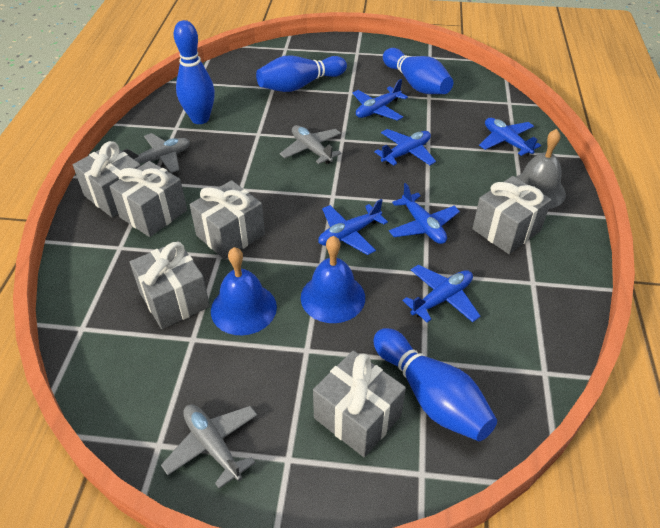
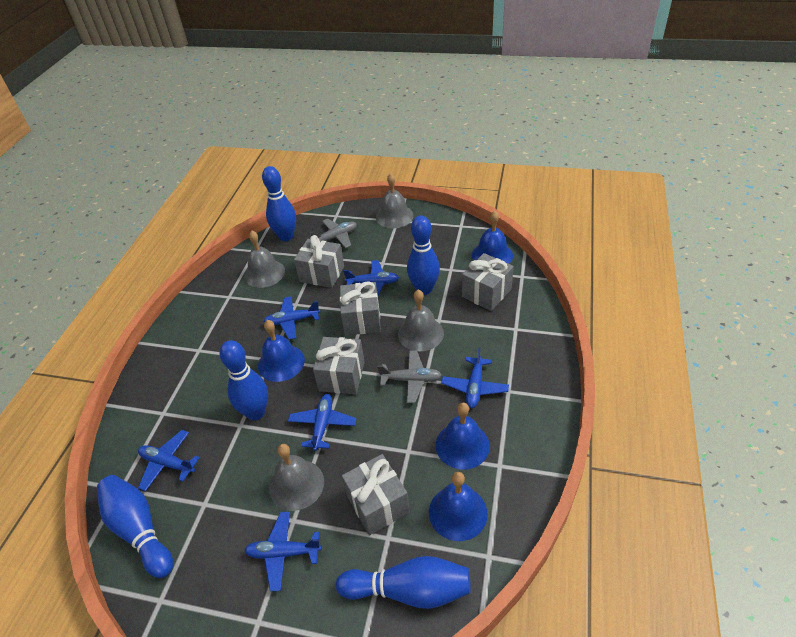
blue bell: 2 -> 4
blue bowling pin: 4 -> 5
grey bell: 1 -> 4
grey gift: 6 -> 5
grey plane: 3 -> 2

